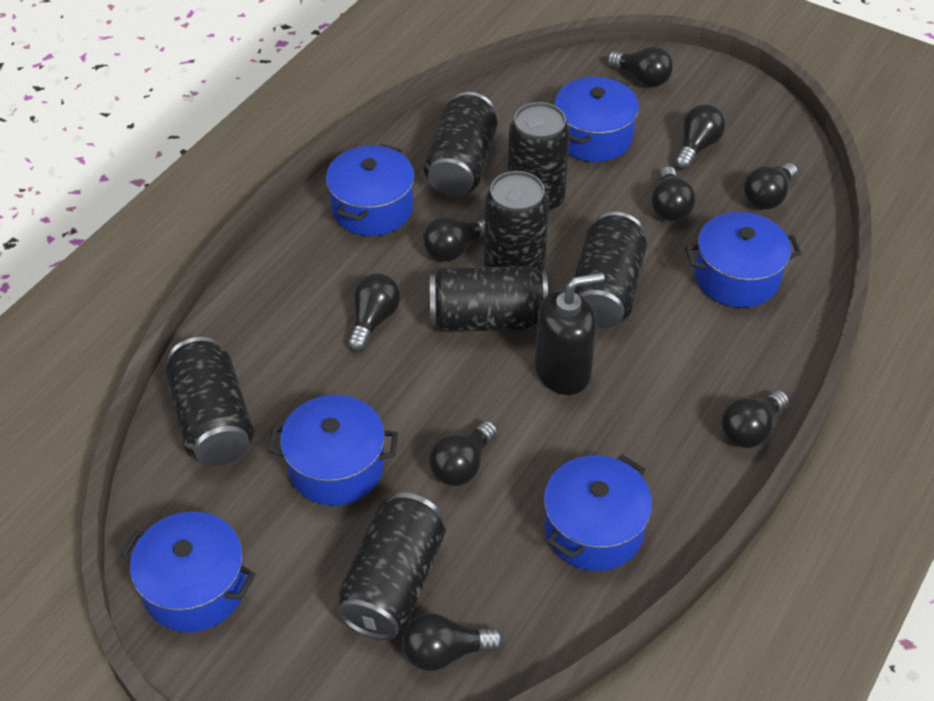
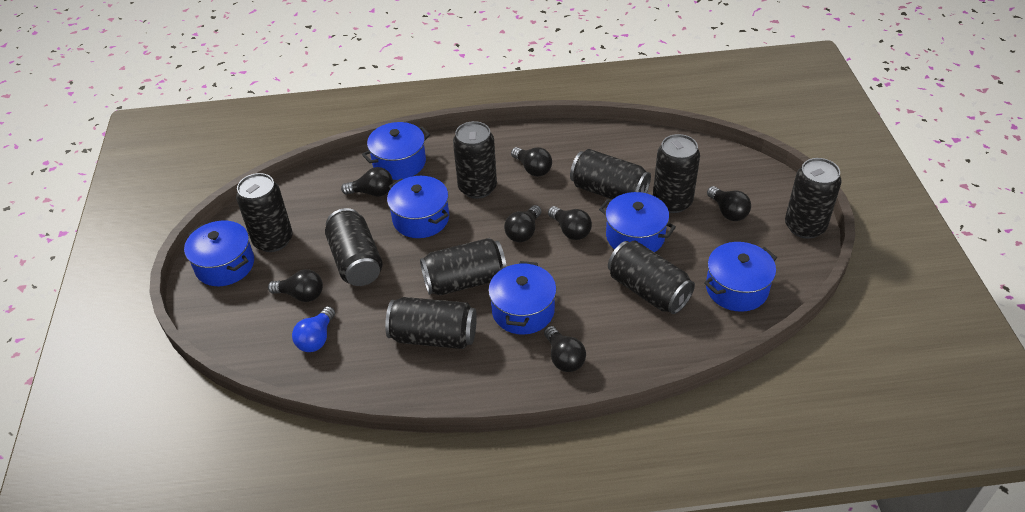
black can: 7 -> 9
black light bulb: 9 -> 7
black soap dispenser: 1 -> 0
blue light bulb: 0 -> 1

